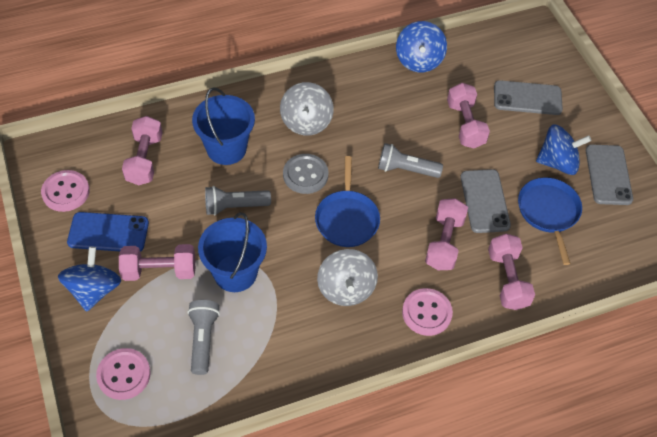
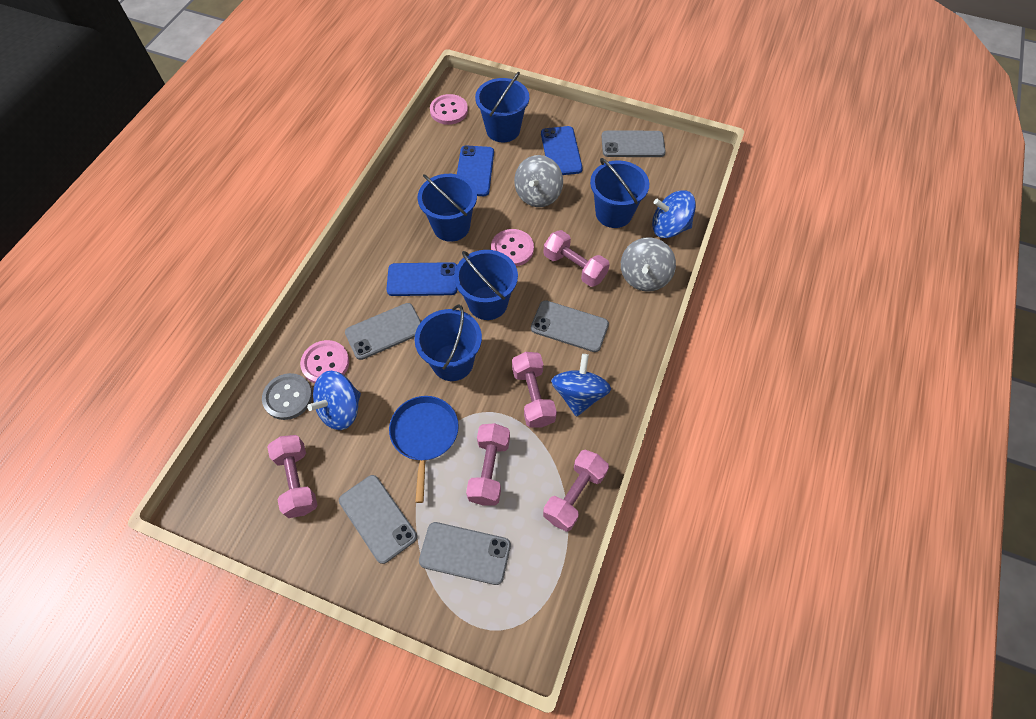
blue bucket: 2 -> 5
blue pan: 2 -> 1
blue phone: 1 -> 3
grey flashlight: 3 -> 0
grey phone: 3 -> 5

